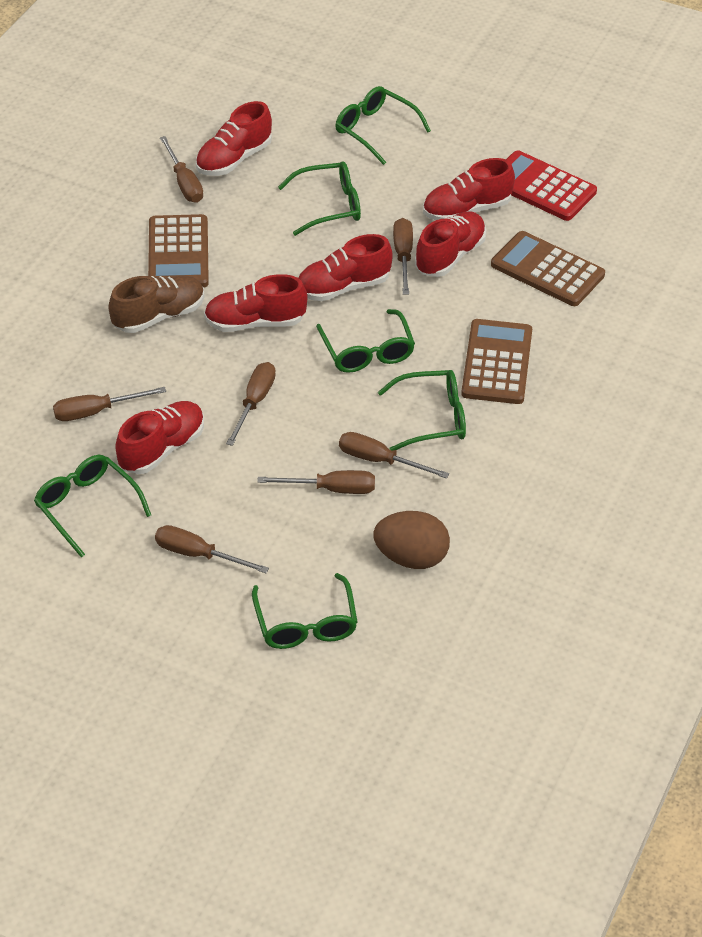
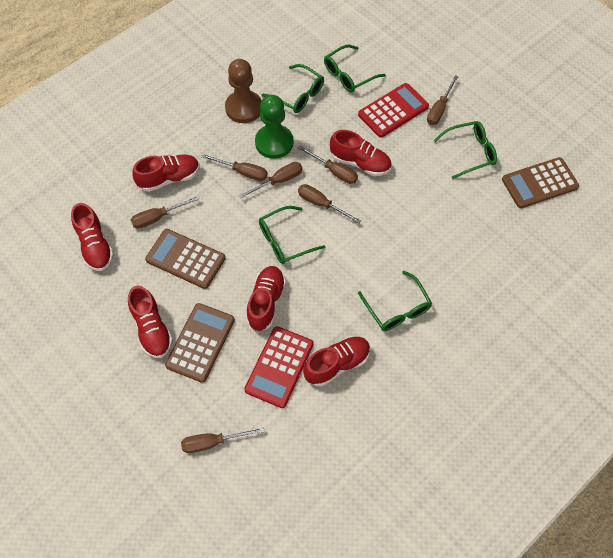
brown egg: 1 -> 0
brown pawn: 0 -> 1
brown shoe: 1 -> 0
green glasses: 6 -> 5
green pawn: 0 -> 1
red calculator: 1 -> 2

